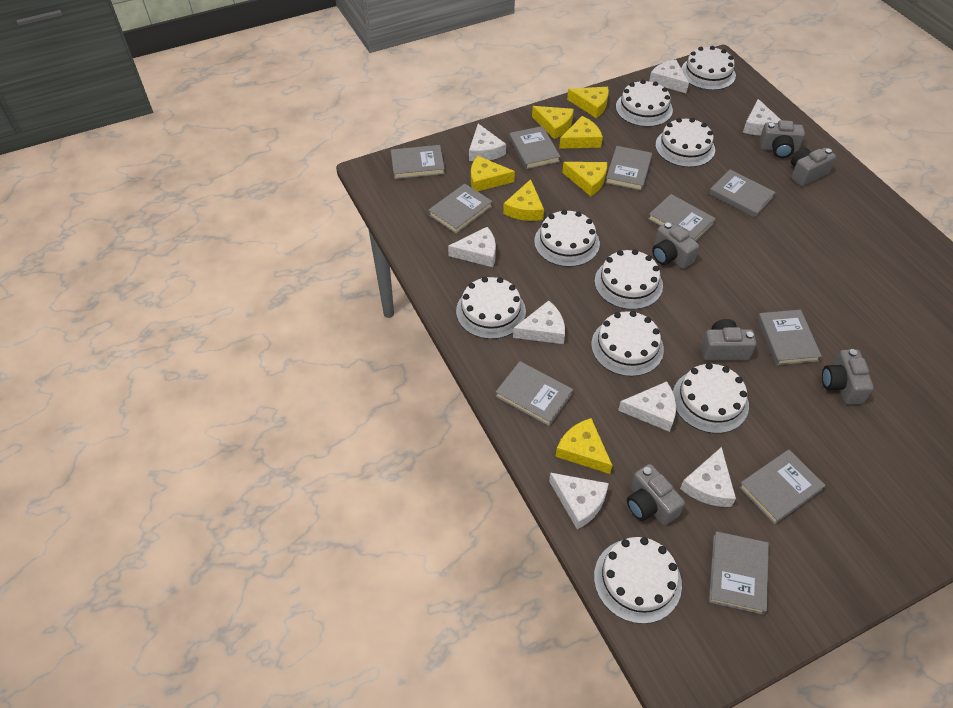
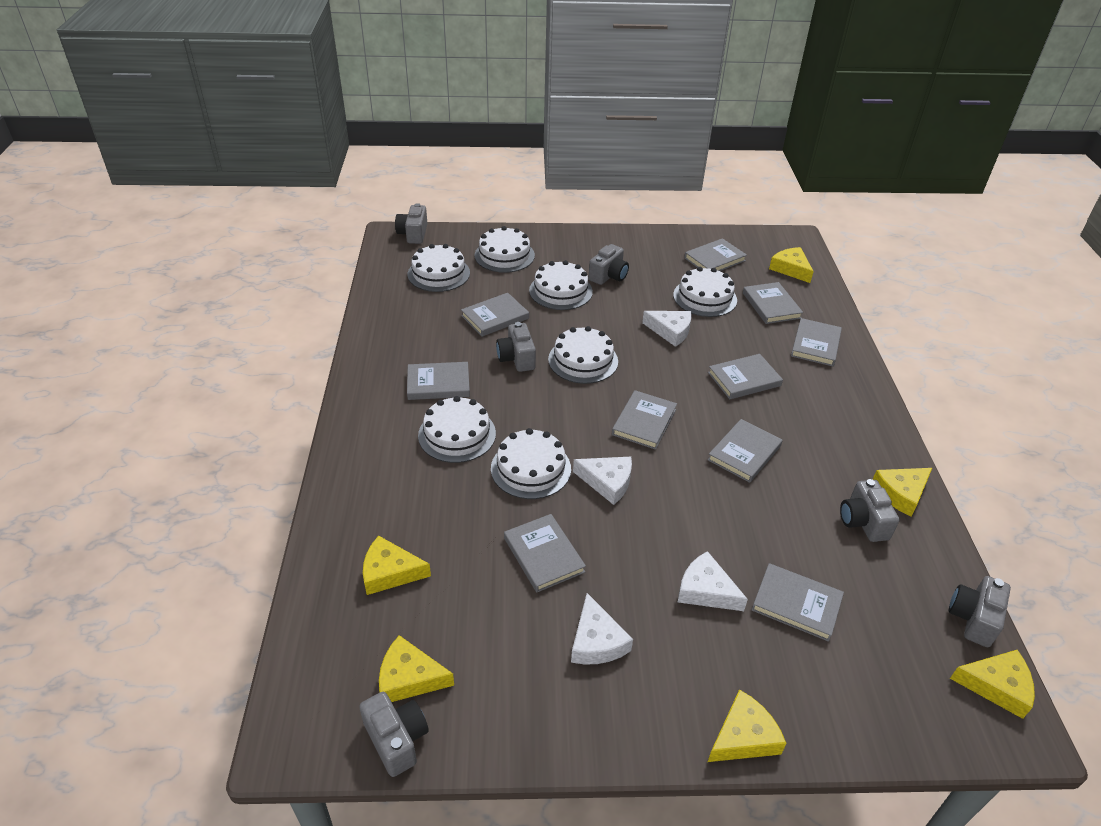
white cake: 9 -> 7
white cheese: 8 -> 4
yellow cheese: 7 -> 6

